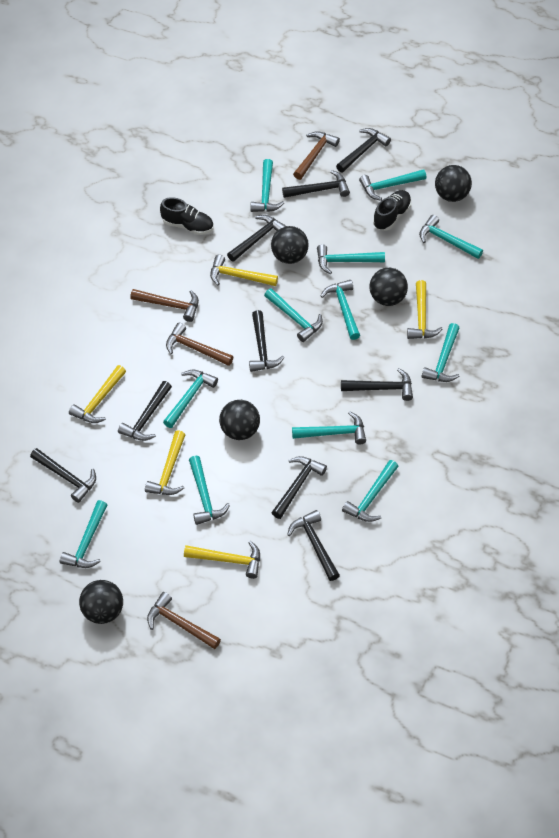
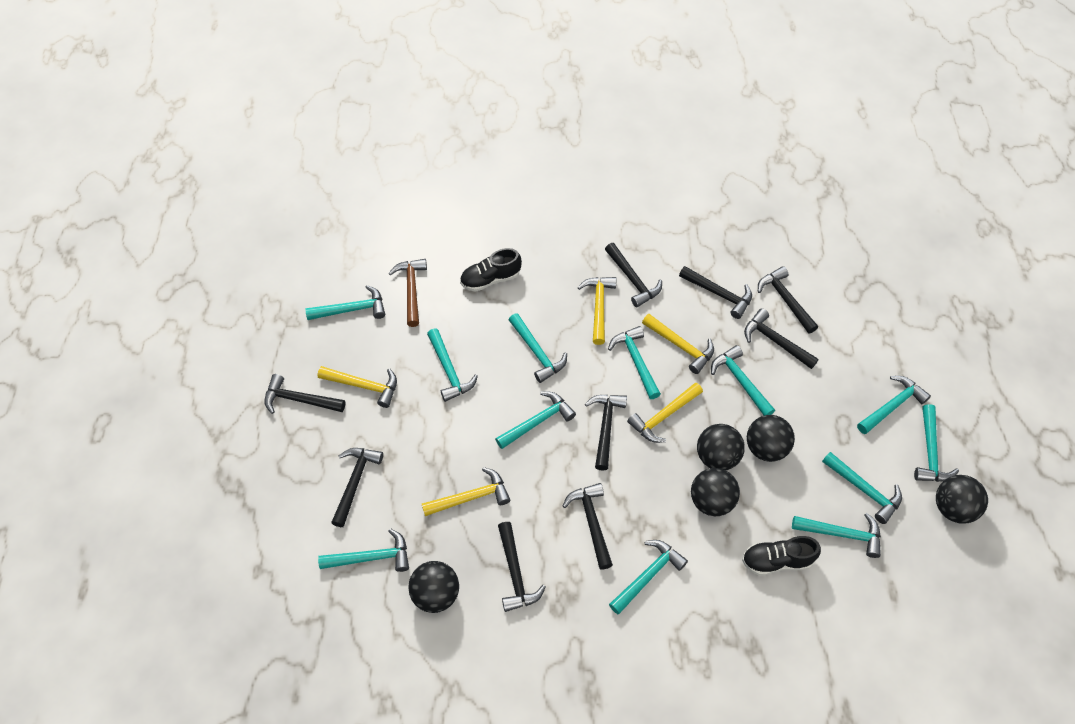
brown hammer: 4 -> 1

